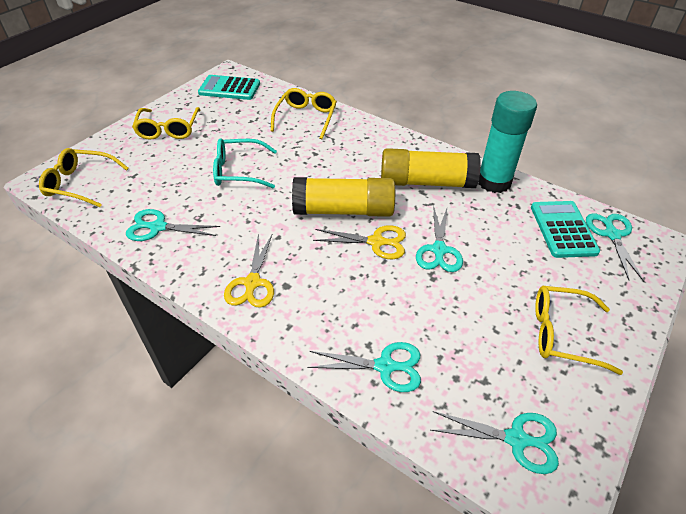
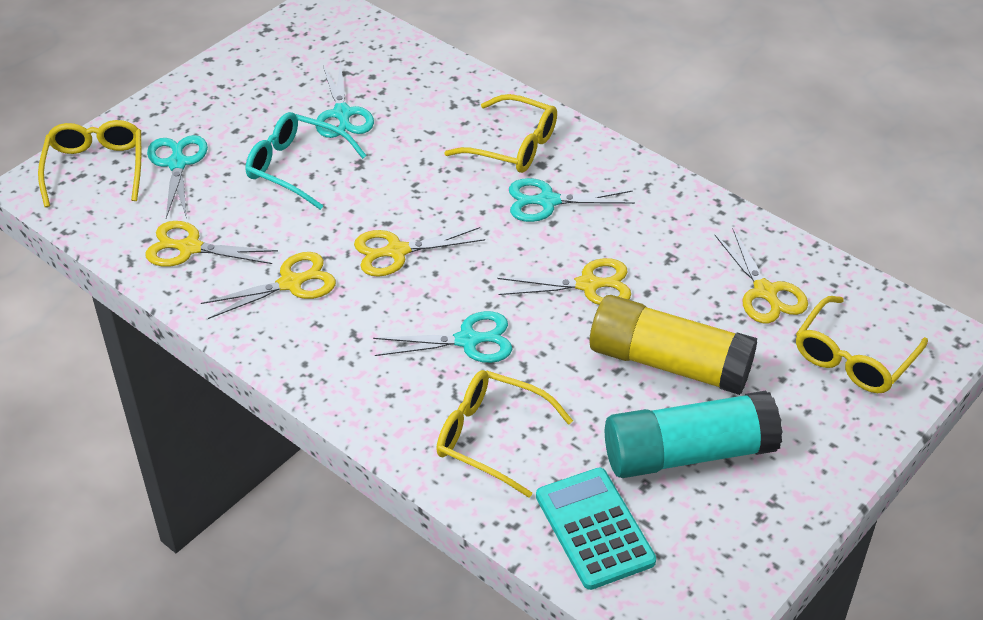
turquoise calculator: 2 -> 1
turquoise scissors: 5 -> 4
yellow glue stick: 2 -> 1
yellow scissors: 2 -> 5

